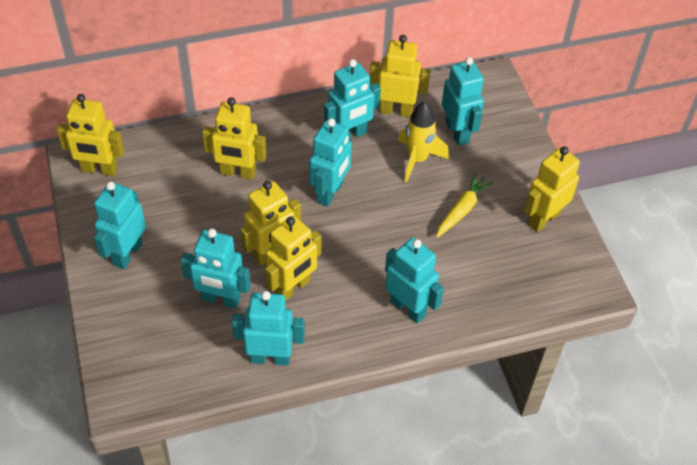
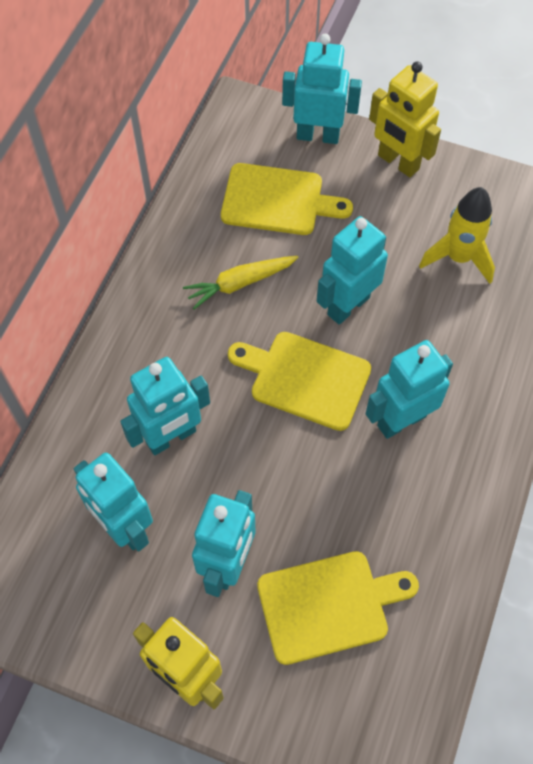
turquoise robot: 7 -> 6
yellow cutting board: 0 -> 3
yellow robot: 6 -> 2

